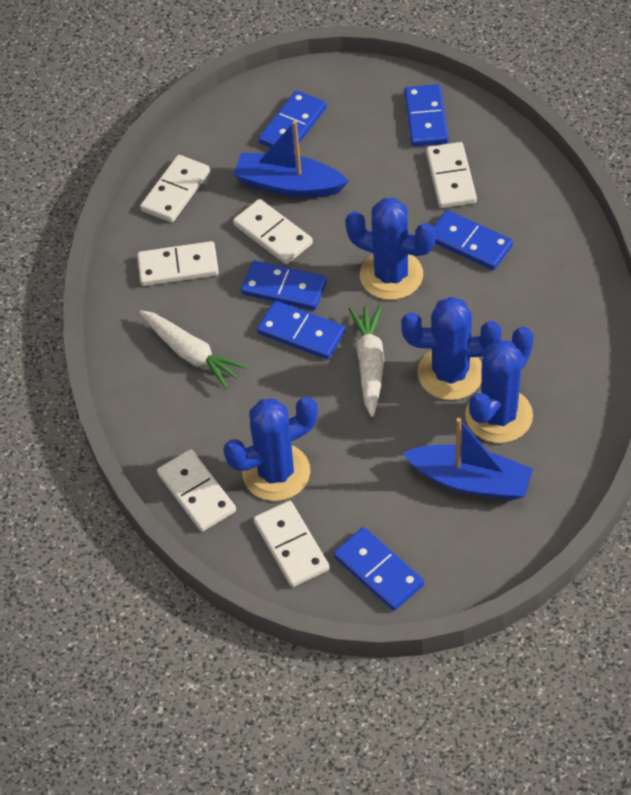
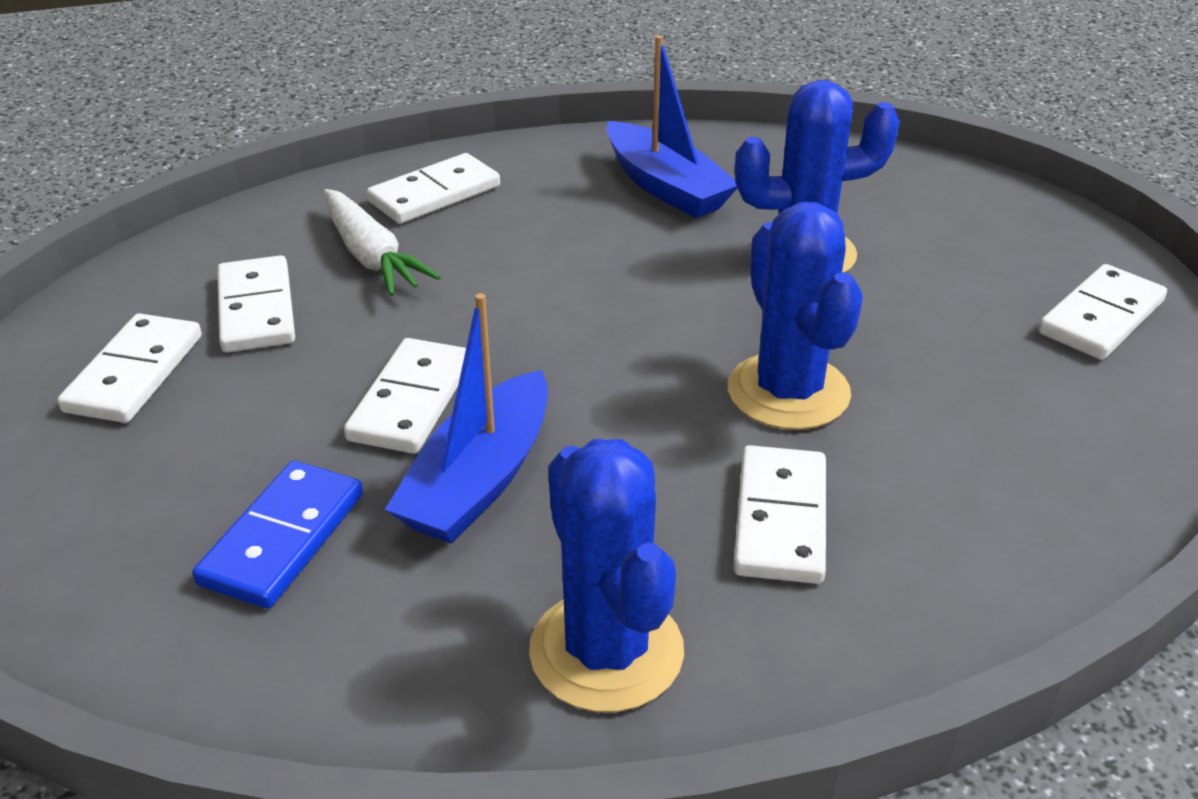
blue cactus: 4 -> 3
blue domino: 6 -> 1
white carrot: 2 -> 1

